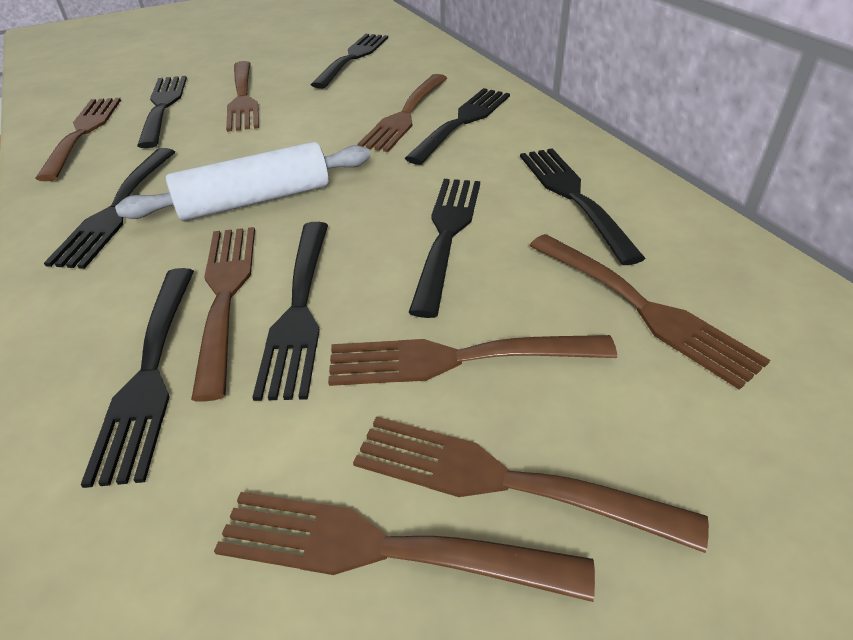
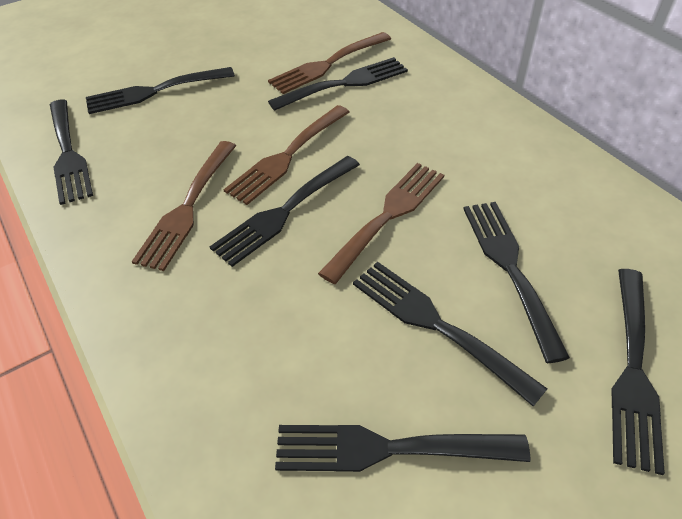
brown fork: 8 -> 4
white rolling pin: 1 -> 0

